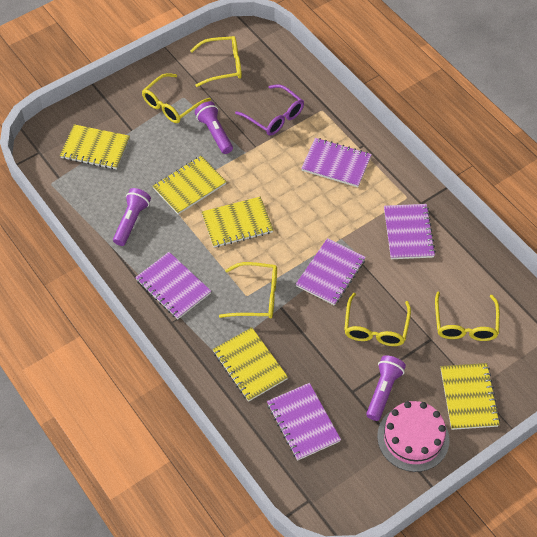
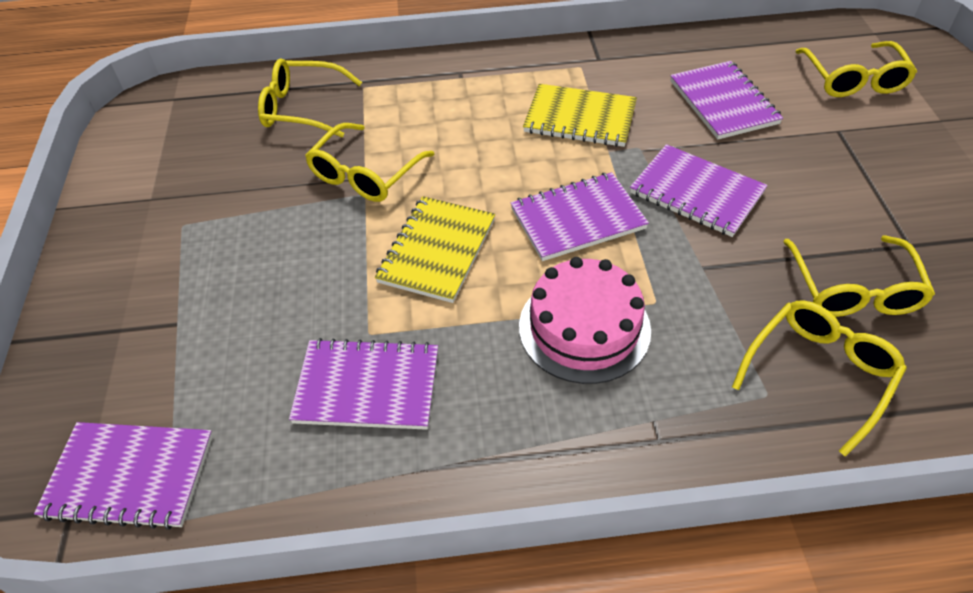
purple flashlight: 3 -> 0
purple glasses: 1 -> 0
yellow notebook: 5 -> 2

